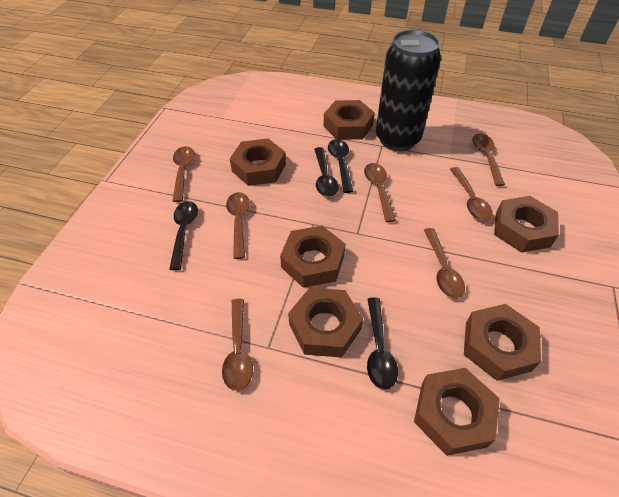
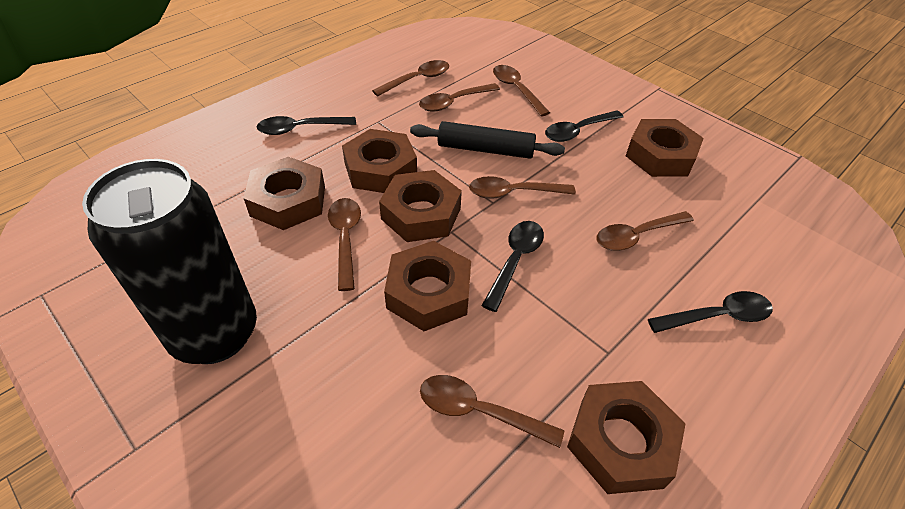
black rolling pin: 0 -> 1
brown nut: 7 -> 6

